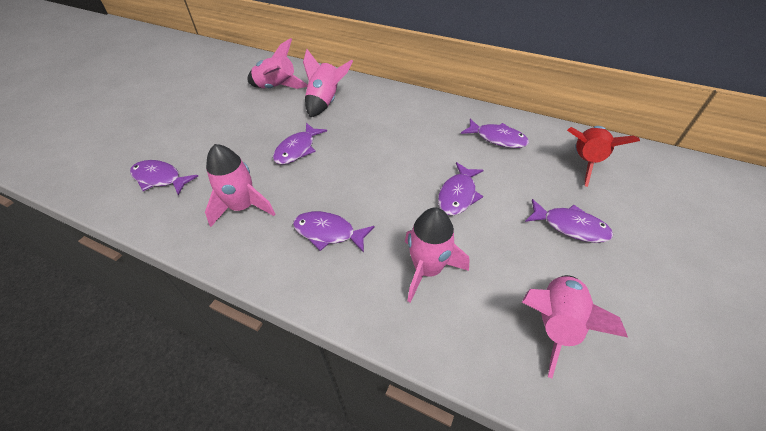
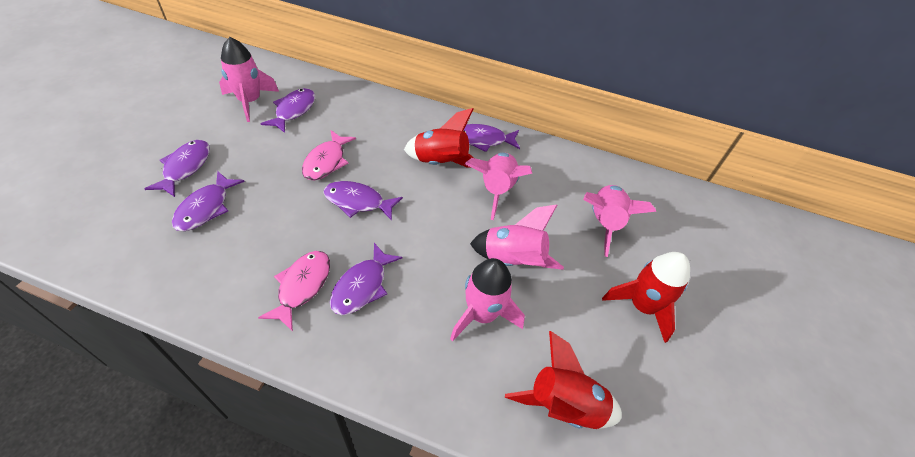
pink fish: 0 -> 2
red rocket: 1 -> 3

